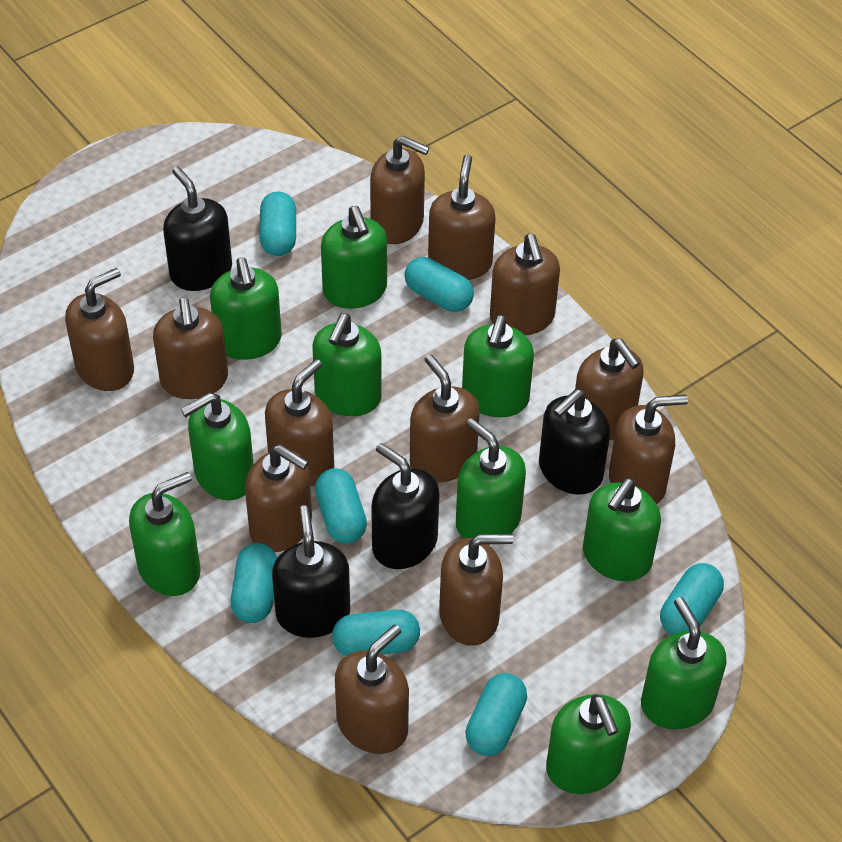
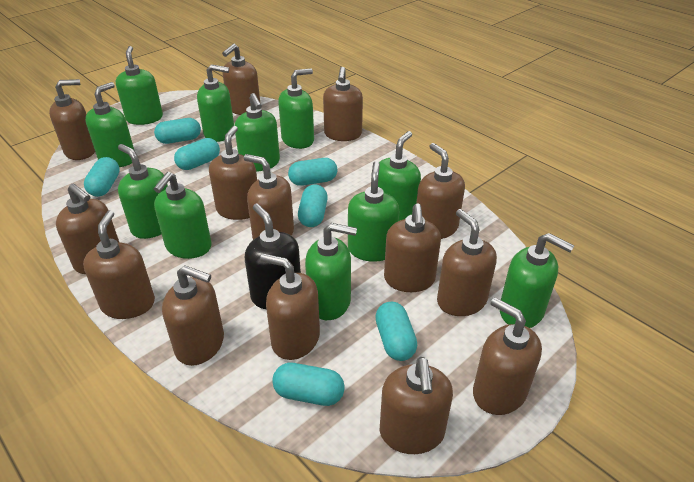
black soap dispenser: 4 -> 1
brown soap dispenser: 12 -> 14
green soap dispenser: 10 -> 11

